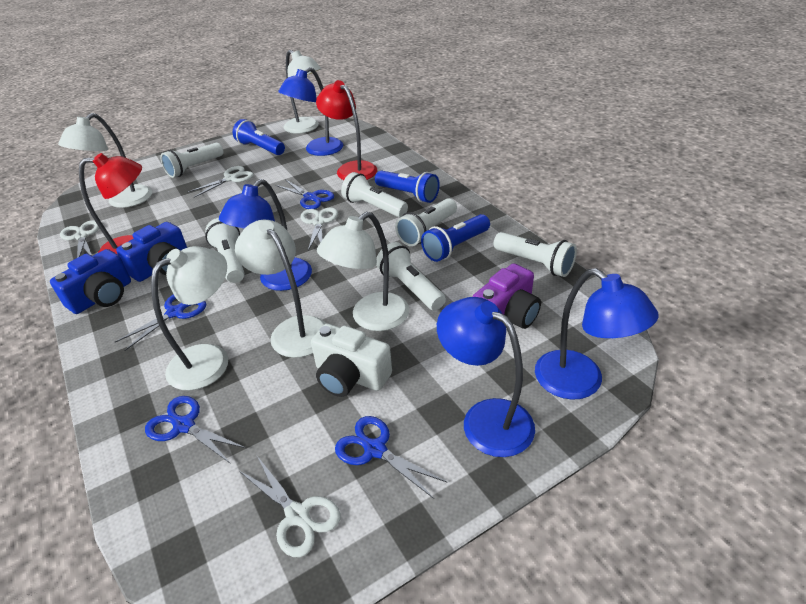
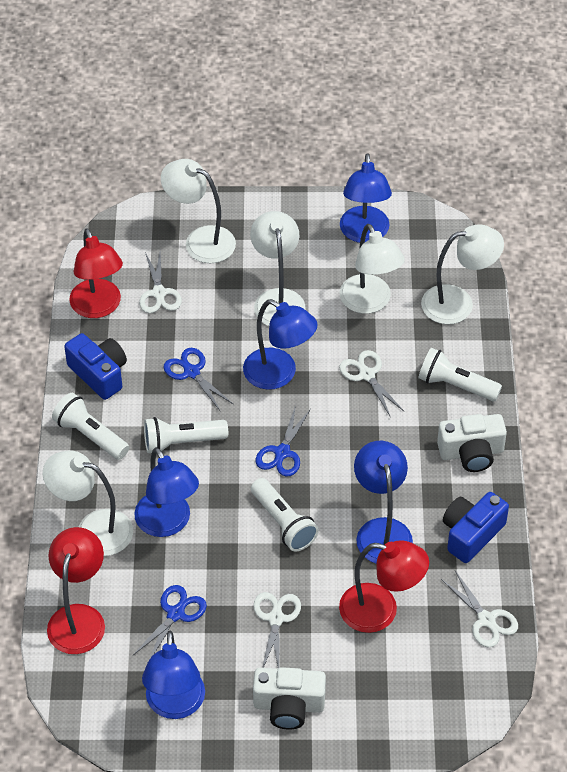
blue flashlight: 3 -> 0
blue lamp: 4 -> 5
blue scissors: 4 -> 3
purple camera: 1 -> 0
red lamp: 2 -> 3
white camera: 1 -> 2
white flashlight: 6 -> 4

